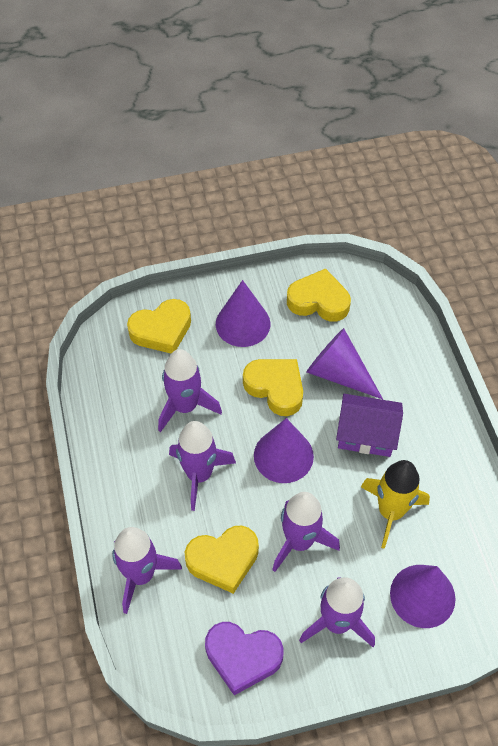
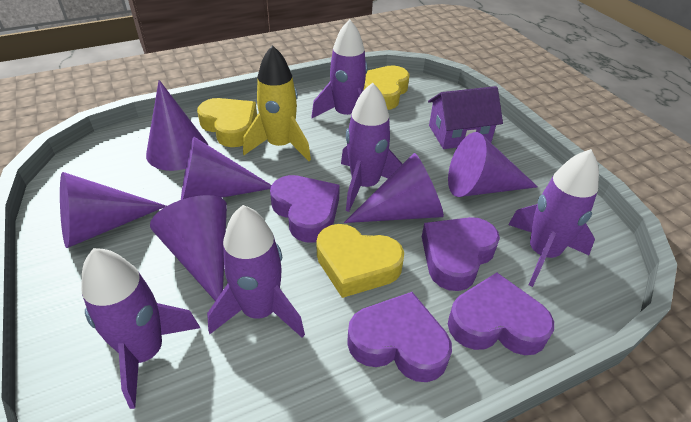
purple cone: 4 -> 6
purple heart: 1 -> 4
yellow heart: 4 -> 3

